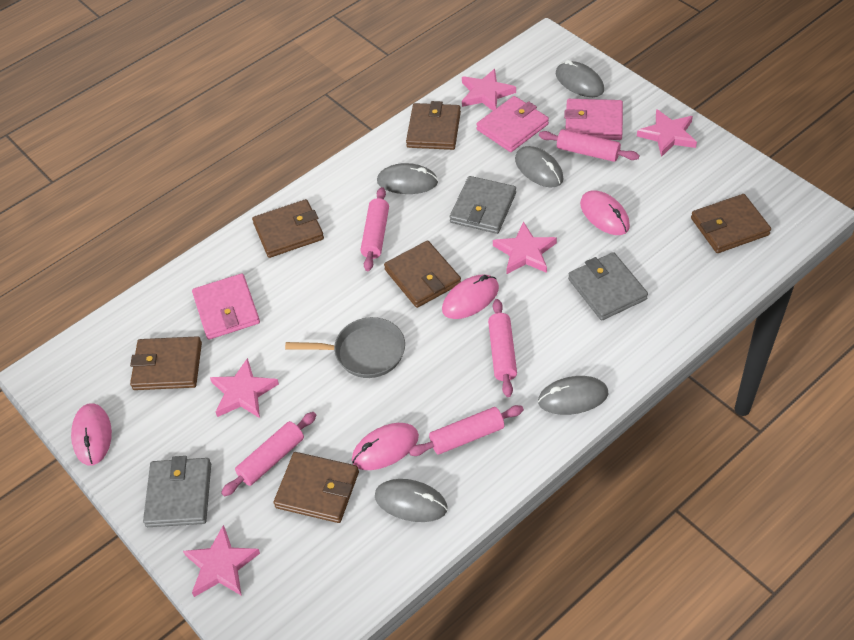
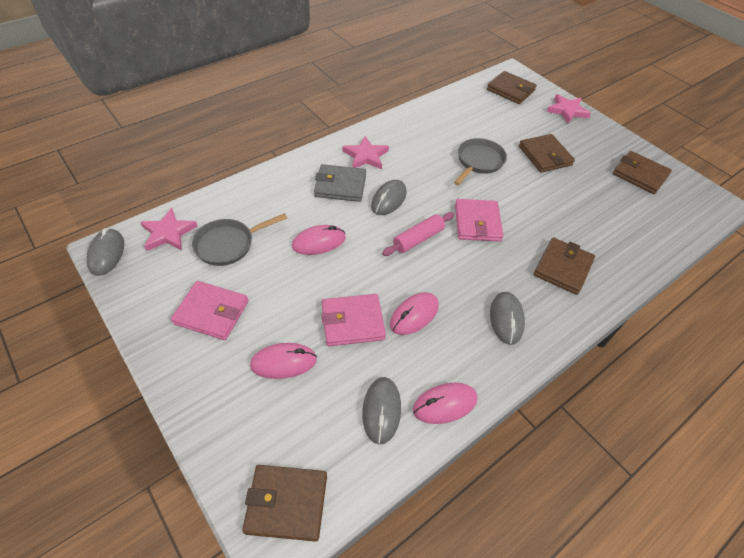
brown wallet: 6 -> 5
grey mouse: 5 -> 4
grey pan: 1 -> 2
grey wallet: 3 -> 1
pink rolling pin: 5 -> 1
pink star: 5 -> 3

